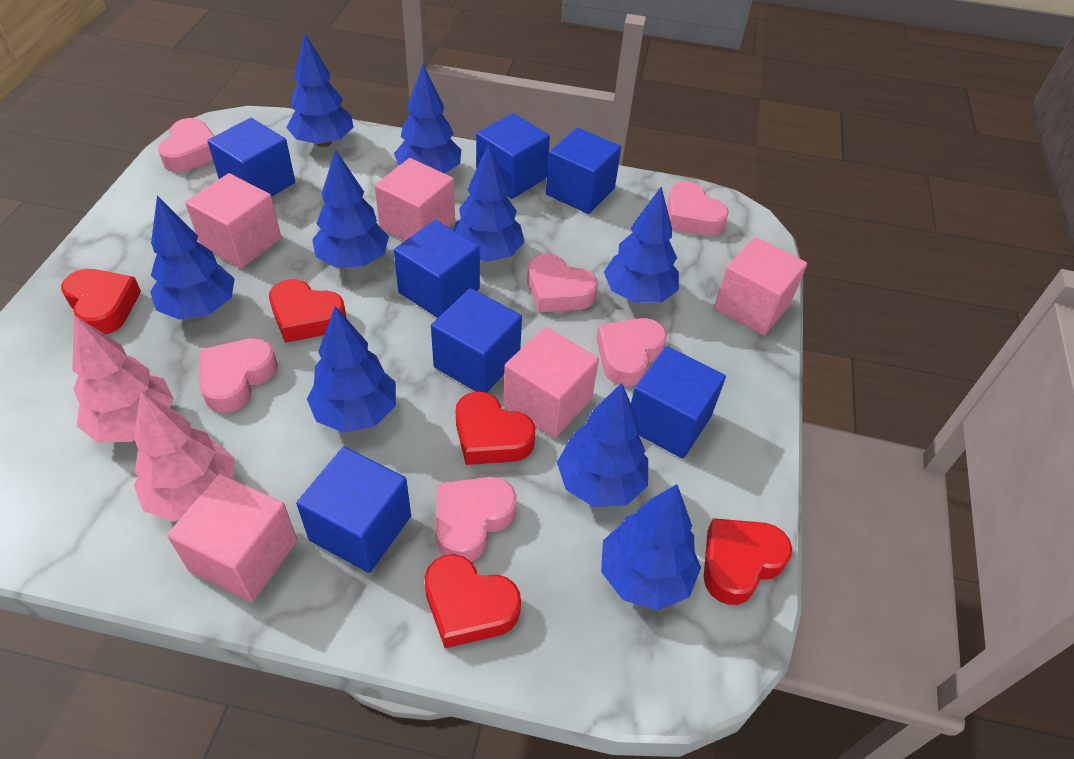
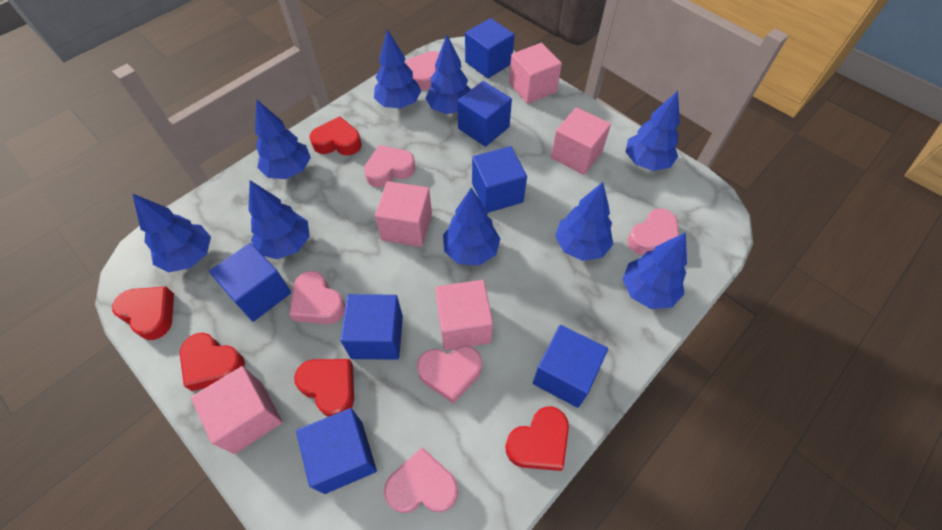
pink tree: 2 -> 0

